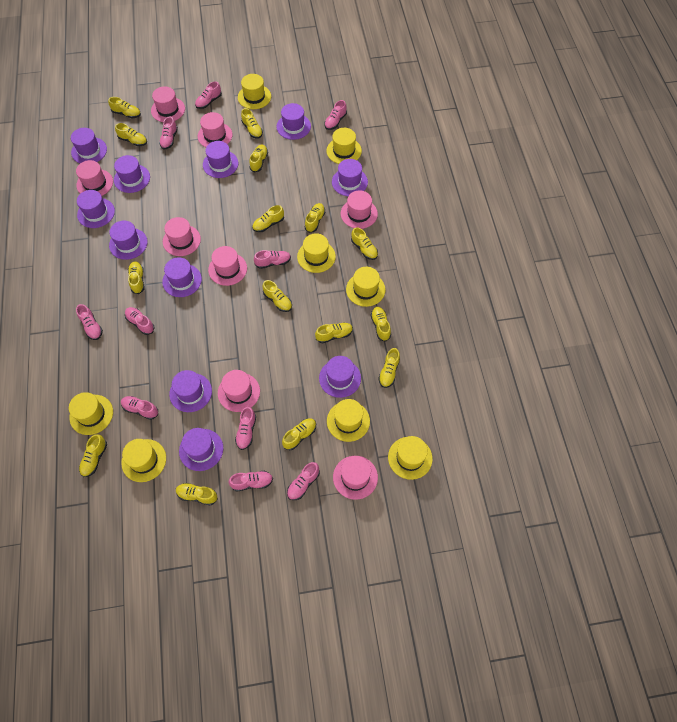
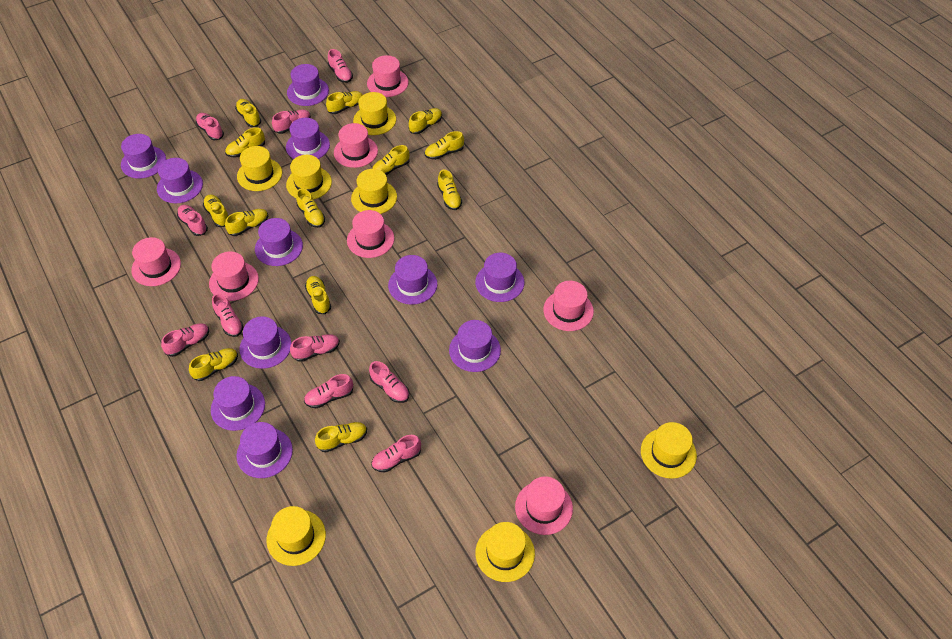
pink hat: 8 -> 7
yellow hat: 8 -> 7
yellow shoe: 15 -> 13

